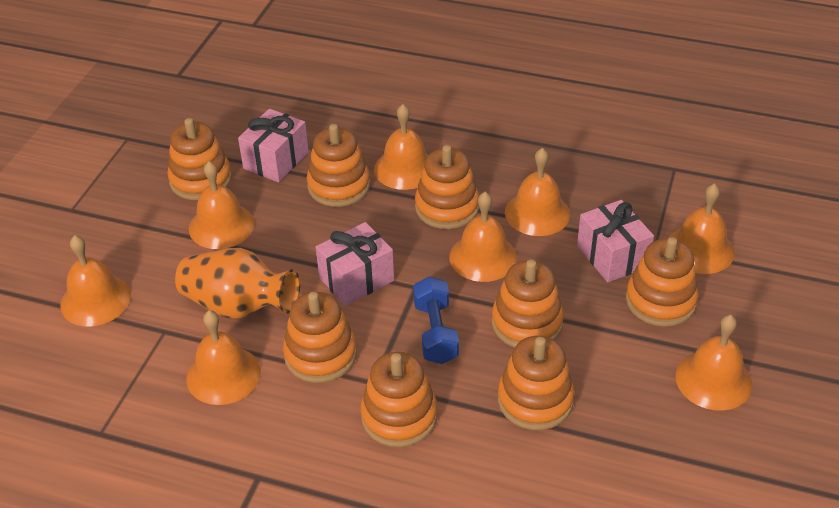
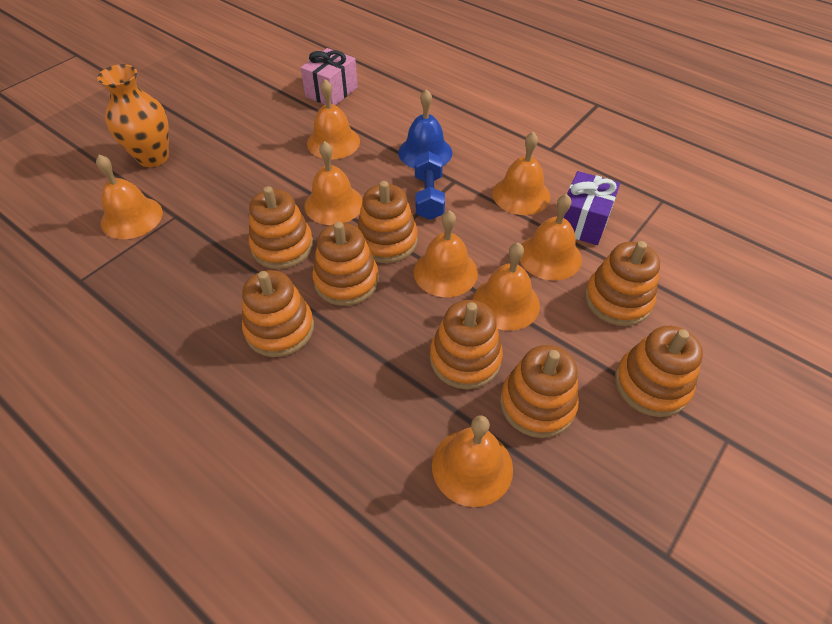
blue bell: 0 -> 1
pink gift: 3 -> 1
purple gift: 0 -> 1

